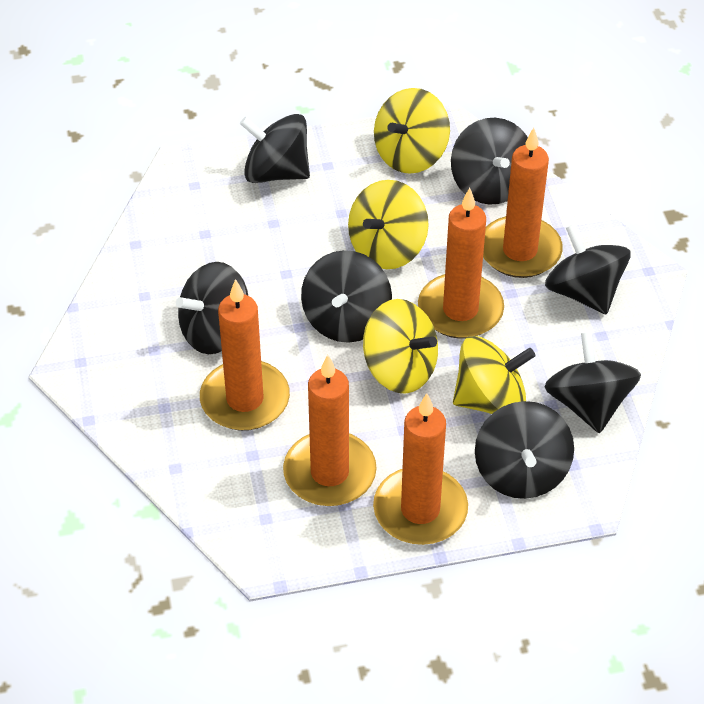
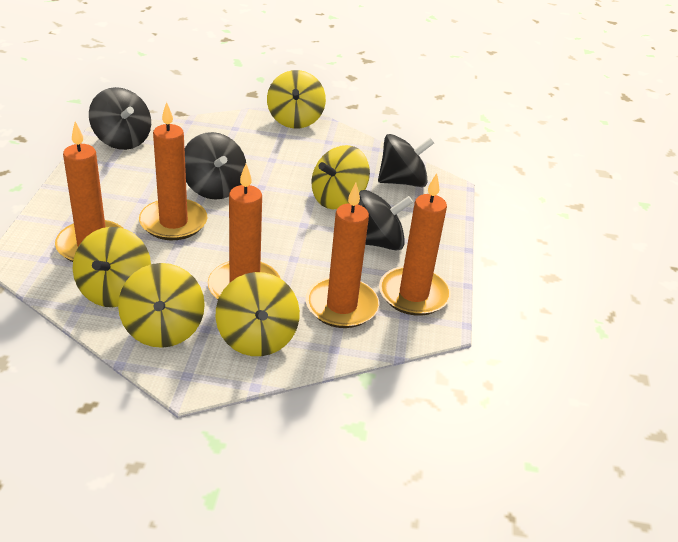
black spinning top: 7 -> 4
yellow spinning top: 4 -> 5

